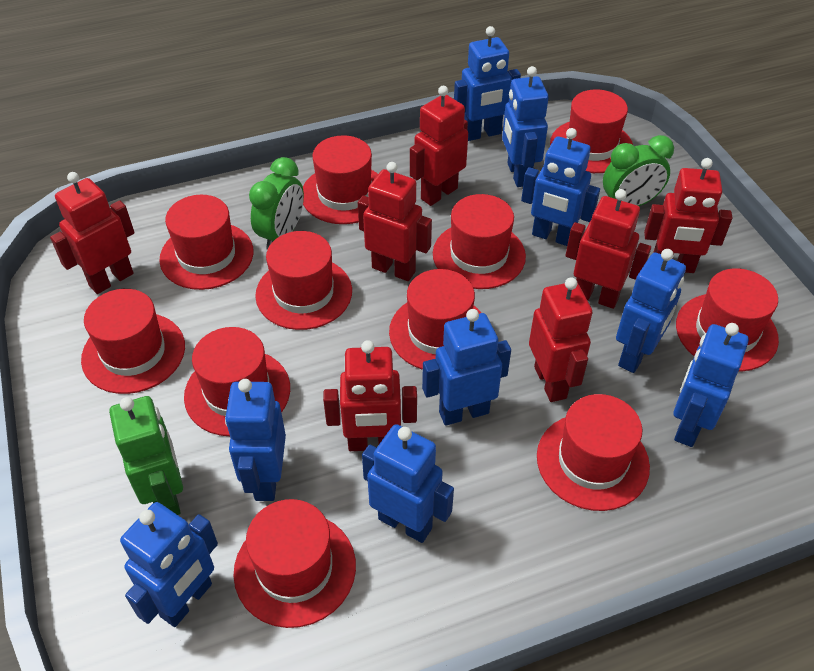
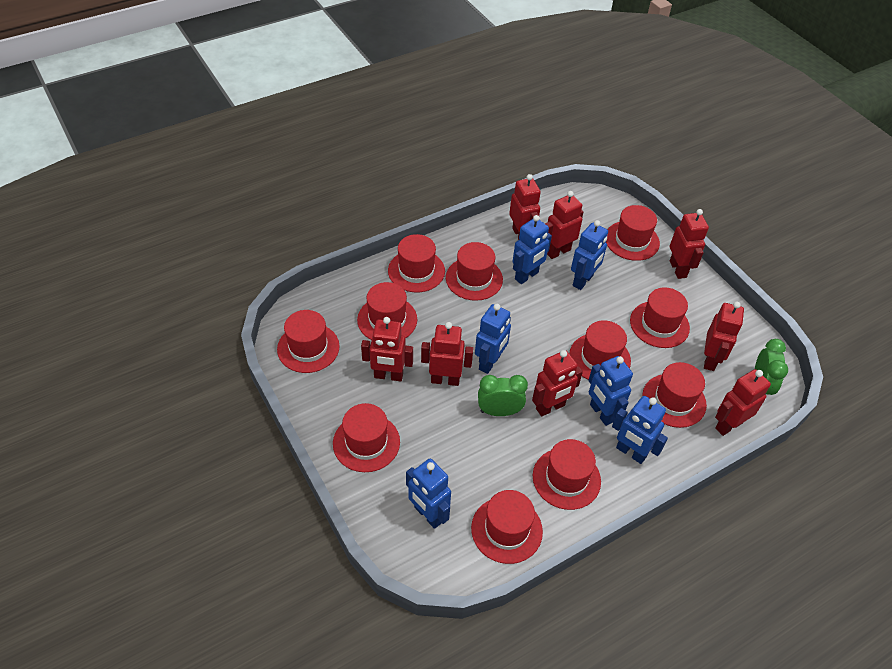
blue robot: 9 -> 6
green robot: 1 -> 0
red robot: 7 -> 8

